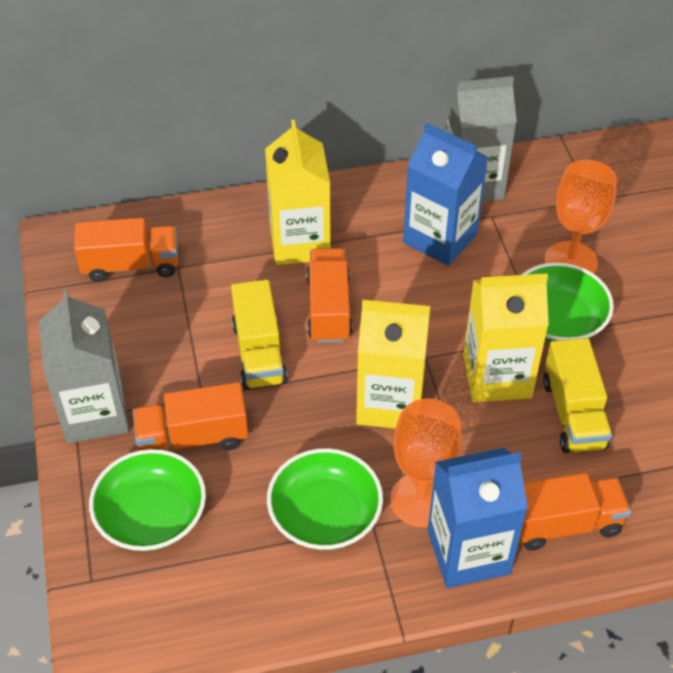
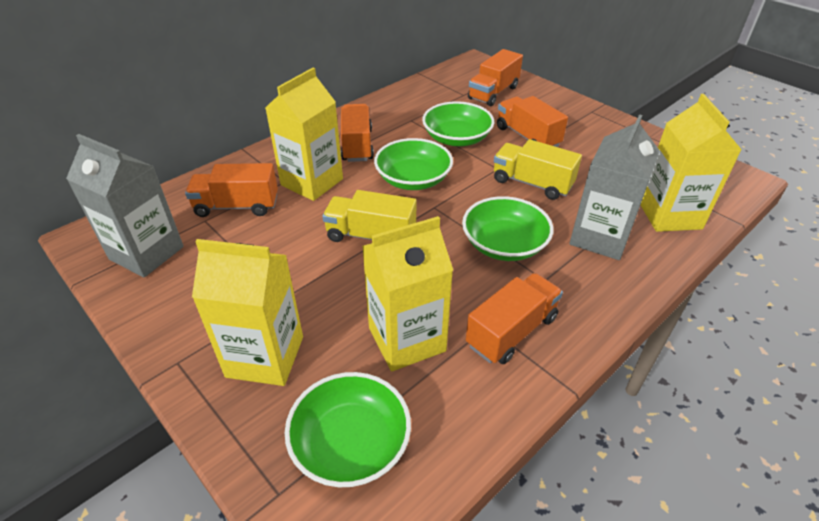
blue carton: 2 -> 0
green bowl: 3 -> 4
orange goblet: 2 -> 0
orange truck: 4 -> 5
yellow carton: 3 -> 4

